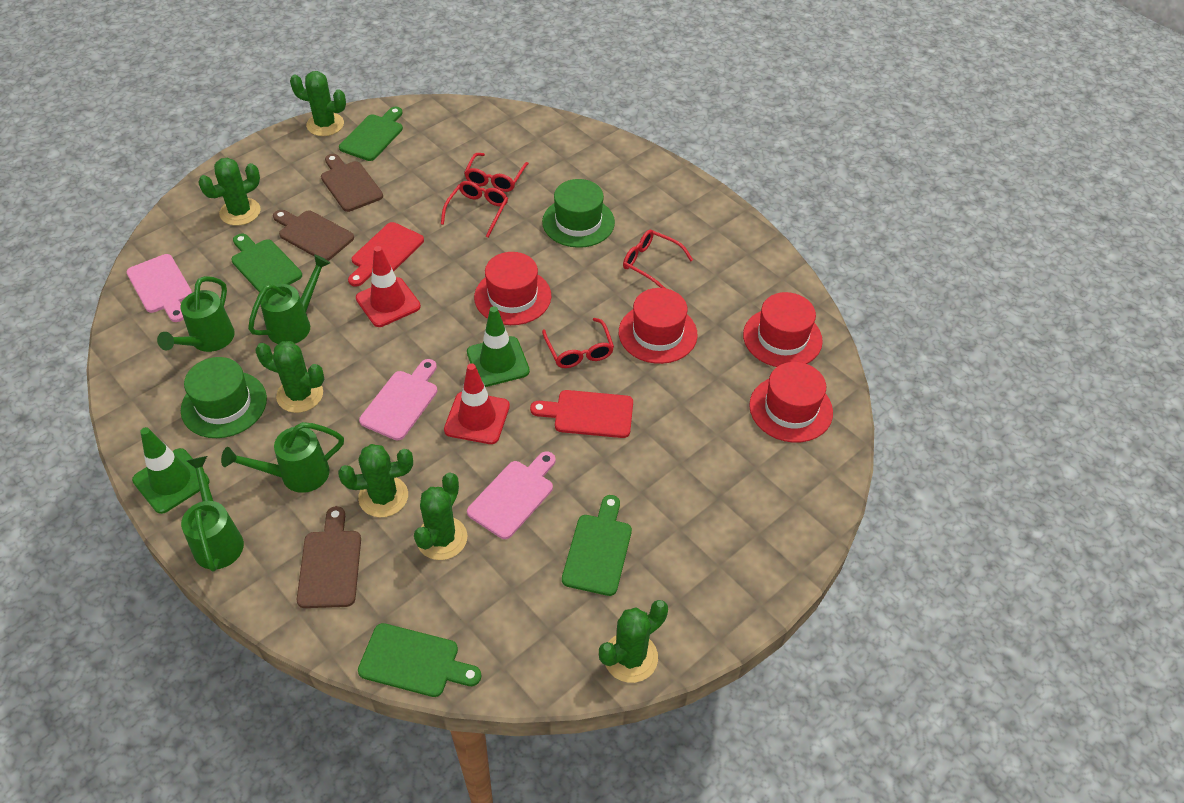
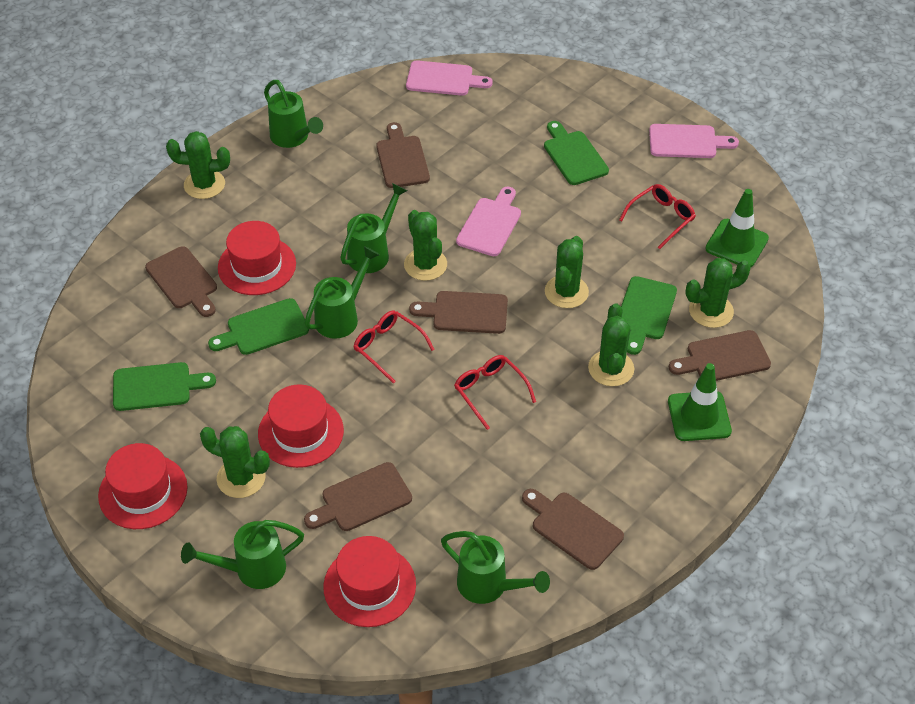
brown cutting board: 3 -> 6
green hat: 2 -> 0
green watering can: 4 -> 5
red cutting board: 2 -> 0
red glasses: 4 -> 3
red traffic cone: 2 -> 0

